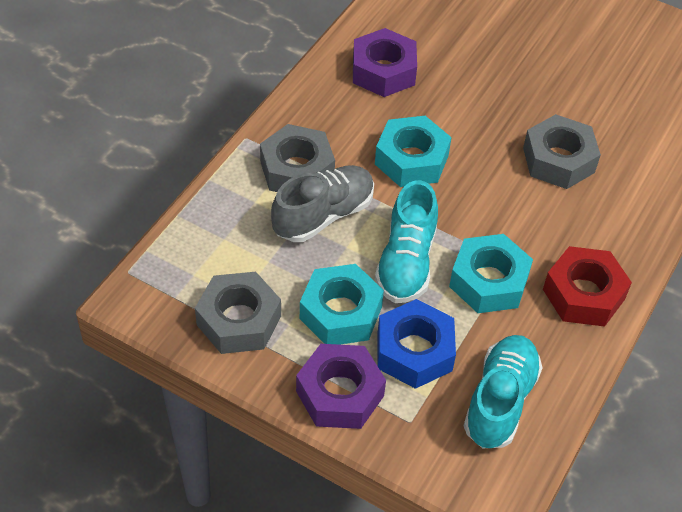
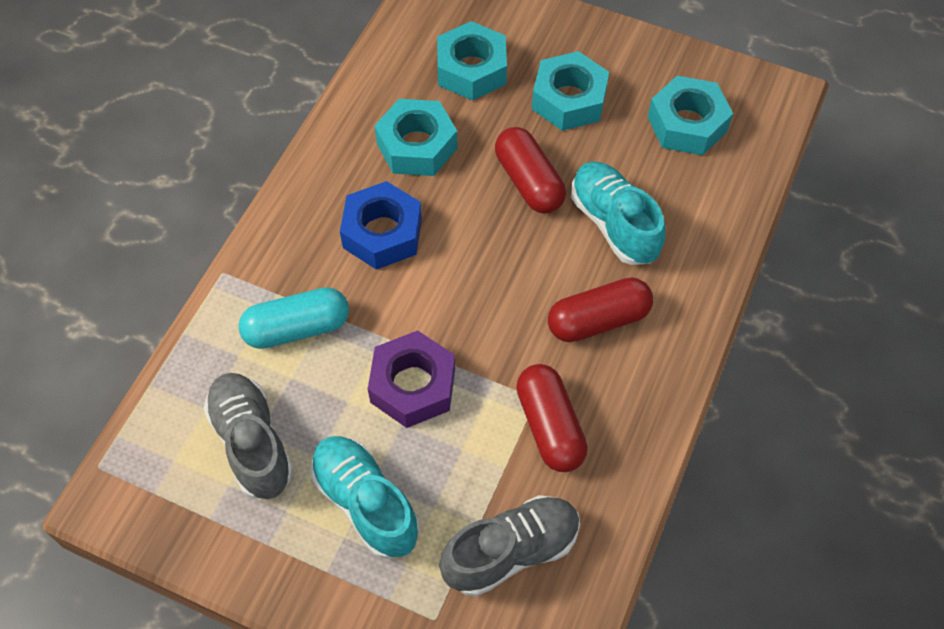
grey nut: 3 -> 0
grey shoe: 1 -> 2
purple nut: 2 -> 1
red capsule: 0 -> 3
red nut: 1 -> 0
turquoise capsule: 0 -> 1
turquoise nut: 3 -> 4

